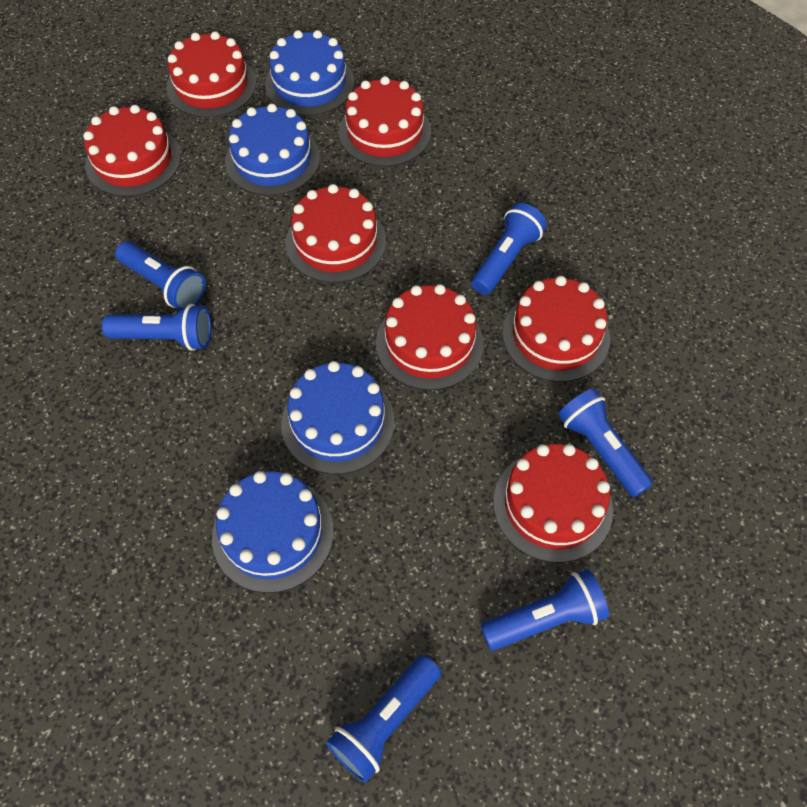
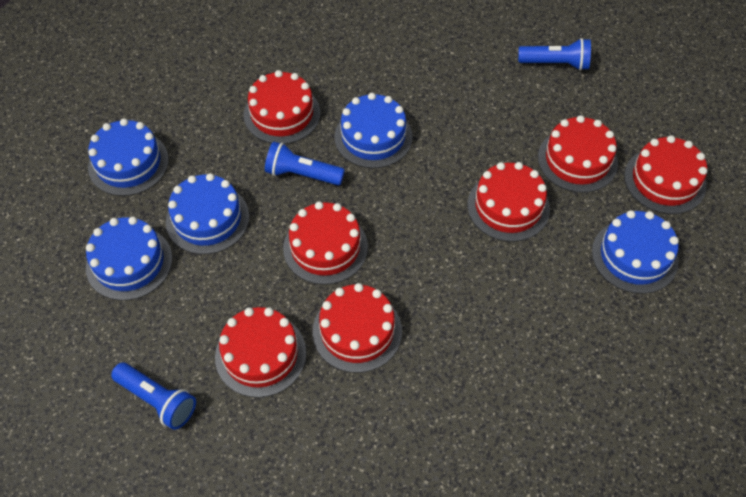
blue cake: 4 -> 5
blue flashlight: 6 -> 3

